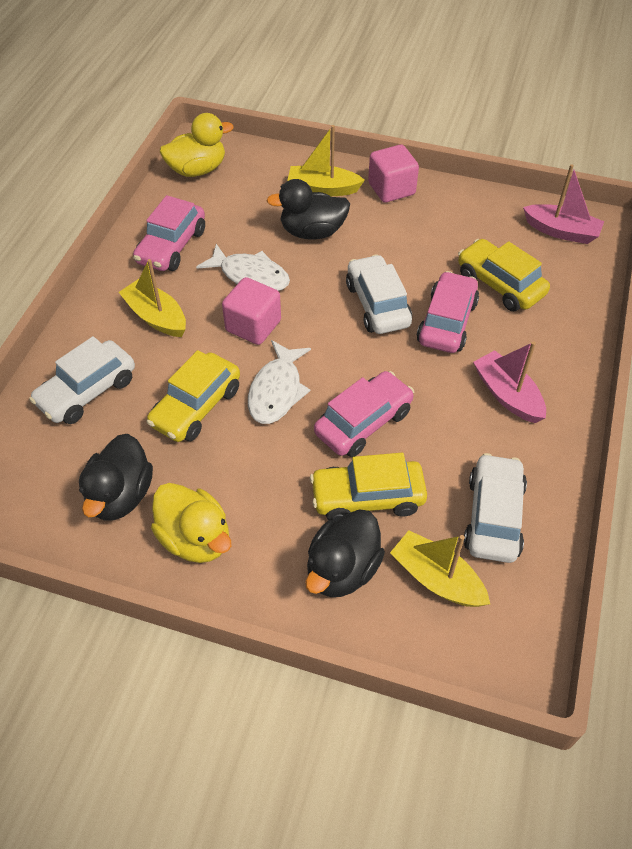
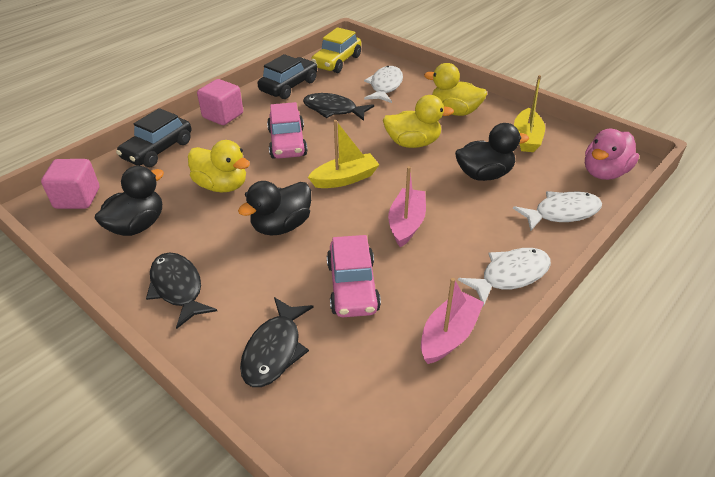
black car: 0 -> 2
black fish: 0 -> 3
pink car: 3 -> 2
pink duck: 0 -> 1
white car: 3 -> 0
white fish: 2 -> 3
yellow boat: 3 -> 2
yellow car: 3 -> 1
yellow duck: 2 -> 3

